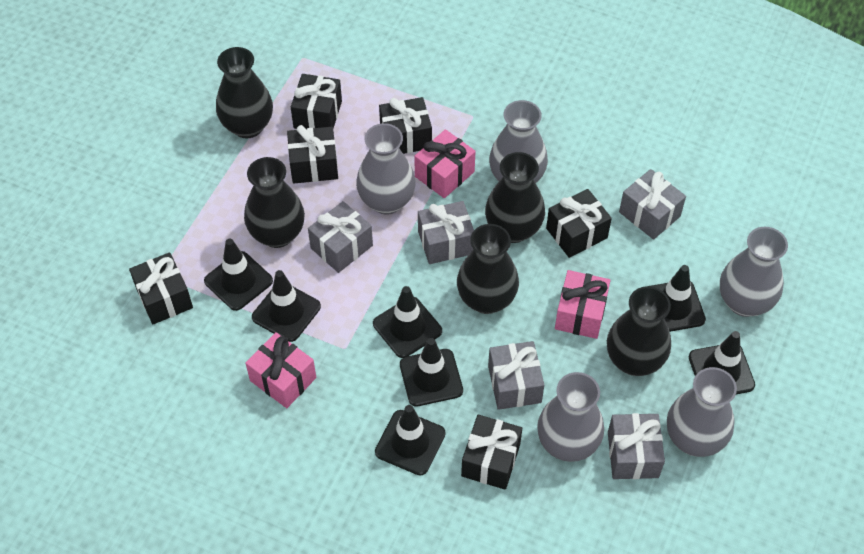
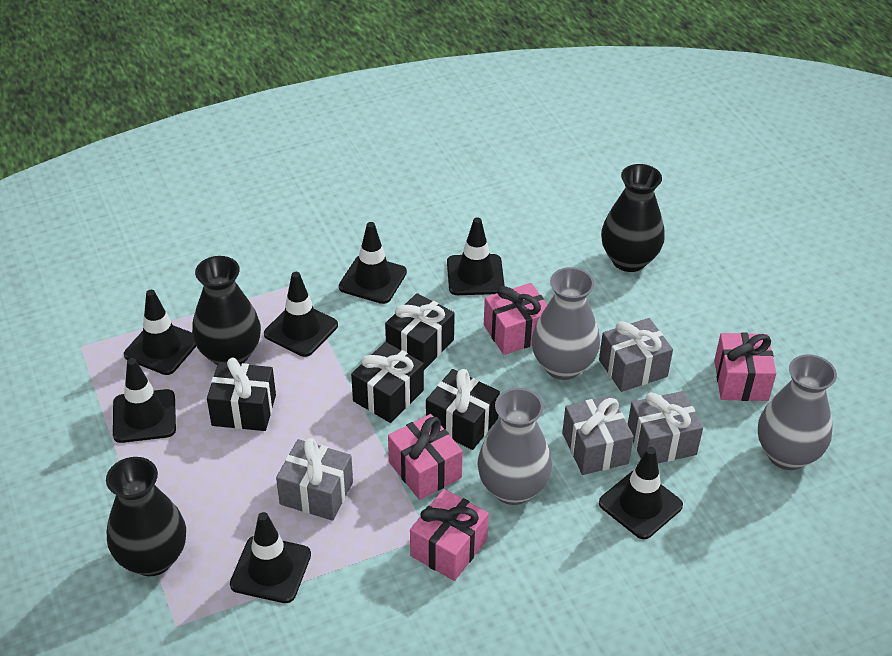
black gift: 6 -> 4
black vase: 5 -> 3
grey gift: 5 -> 4
grey vase: 5 -> 3
pink gift: 3 -> 4

